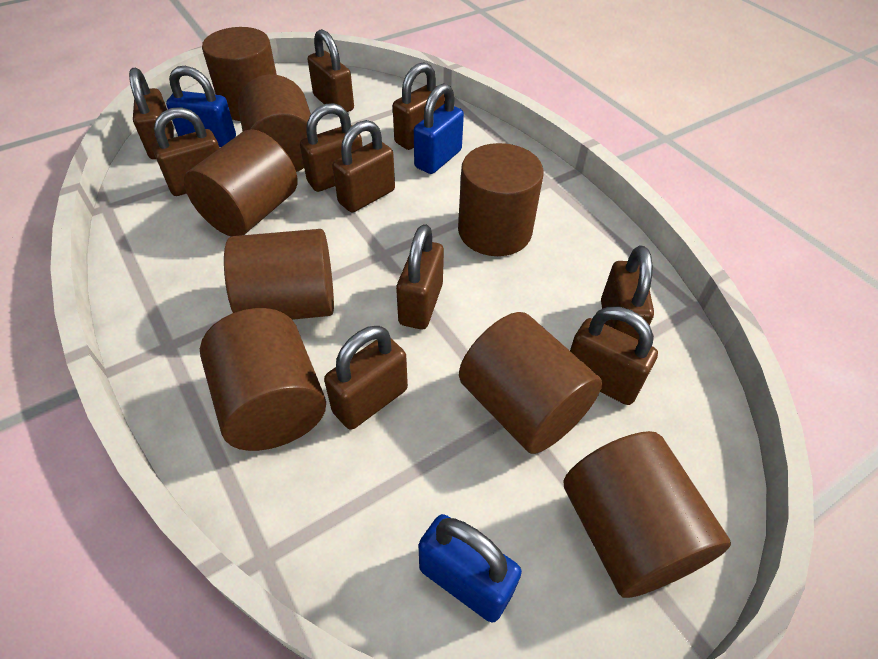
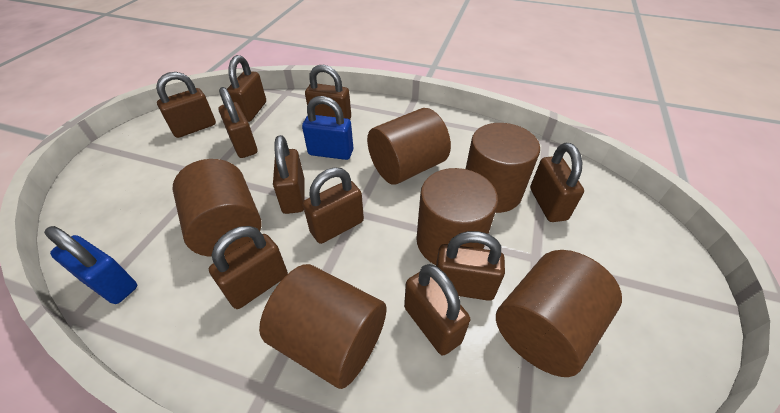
blue padlock: 3 -> 2
brown cylinder: 8 -> 6

